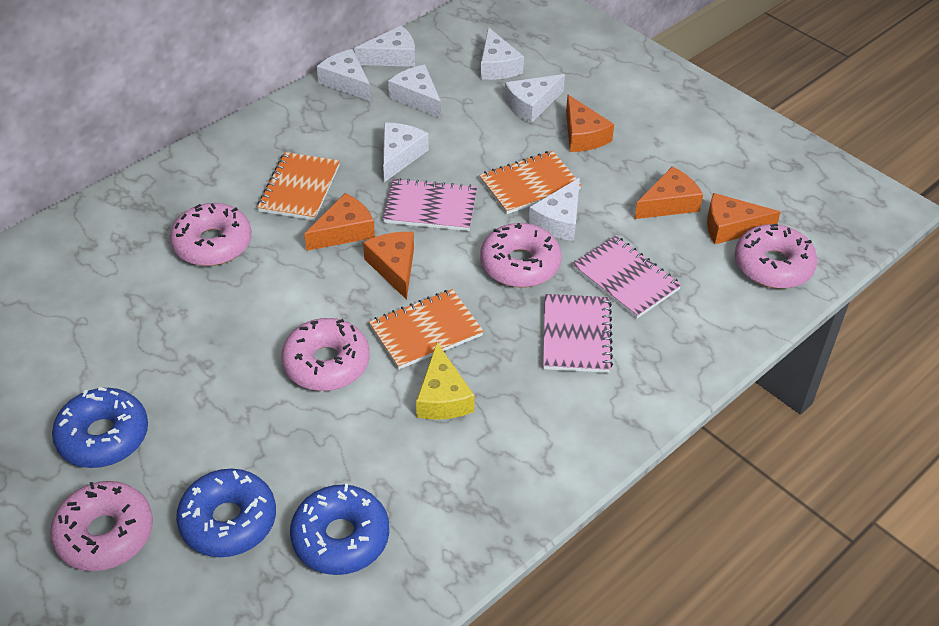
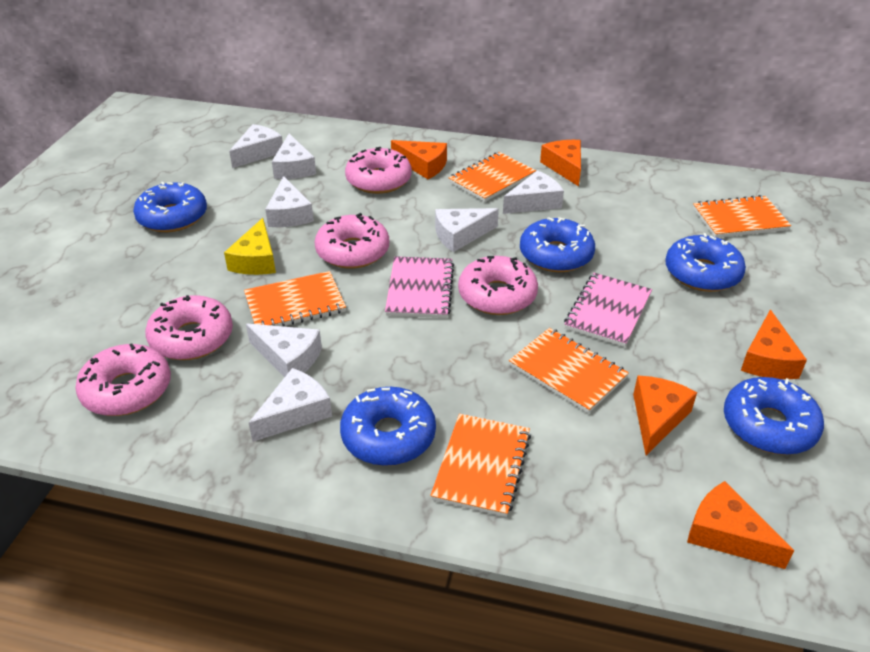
blue donut: 3 -> 5
orange notebook: 3 -> 5
pink notebook: 3 -> 2

